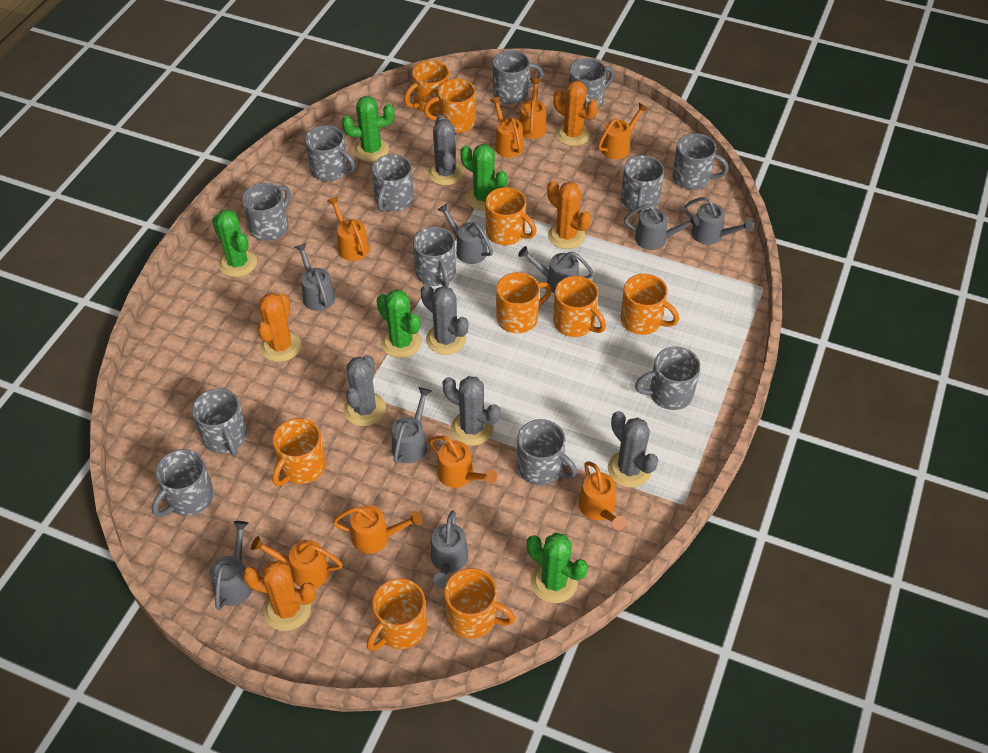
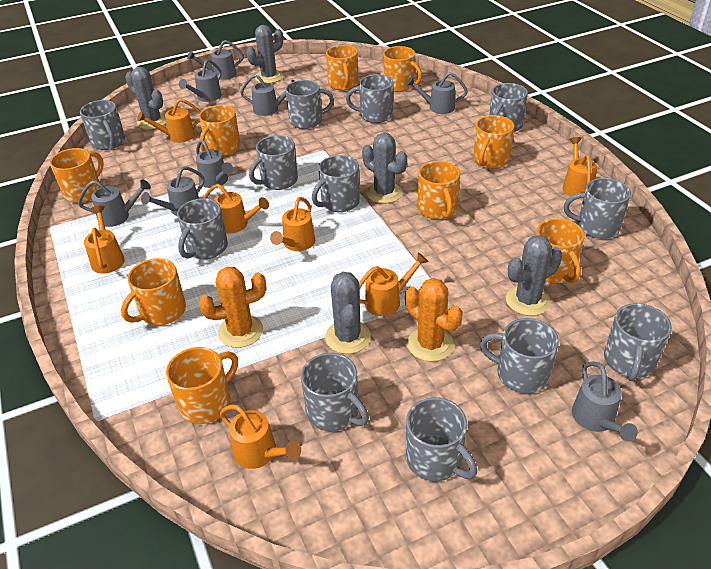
green cactus: 5 -> 0
orange cactus: 4 -> 2
orange watering can: 8 -> 7

